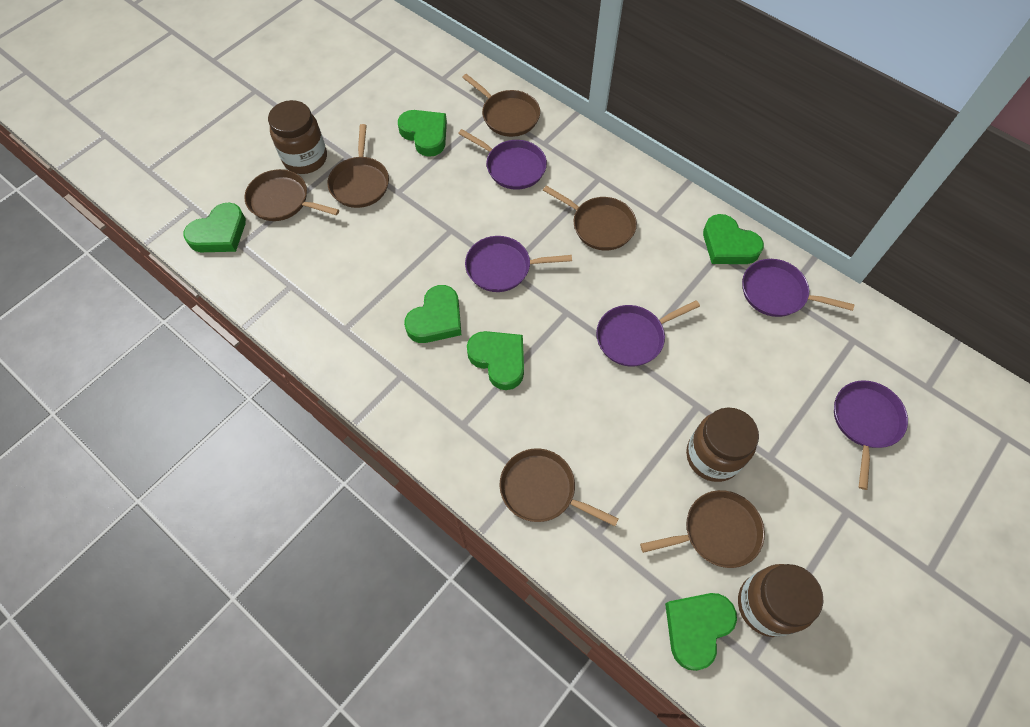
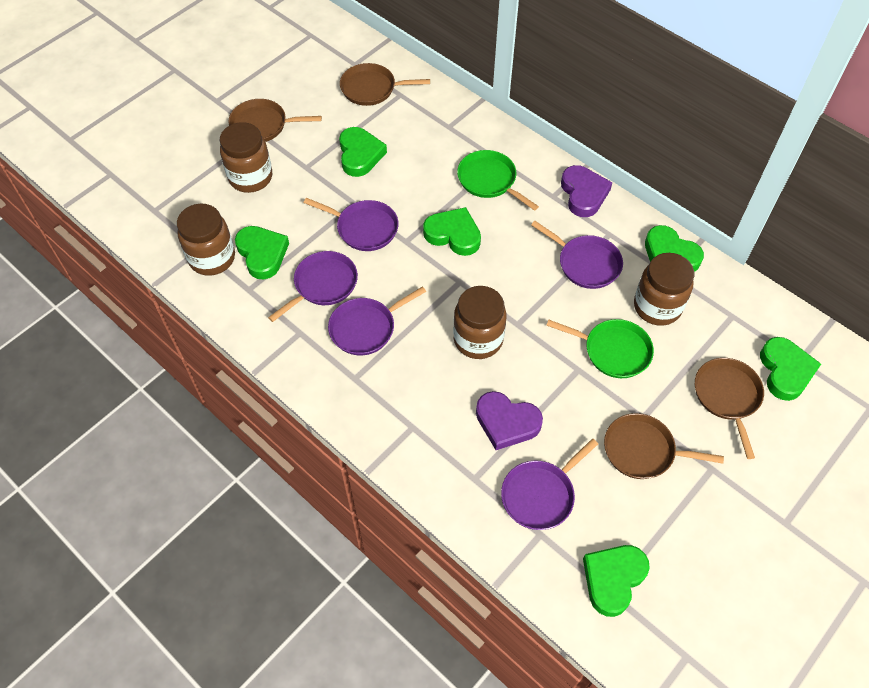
brown jar: 3 -> 4
brown pan: 6 -> 4
green pan: 0 -> 2
purple heart: 0 -> 2

